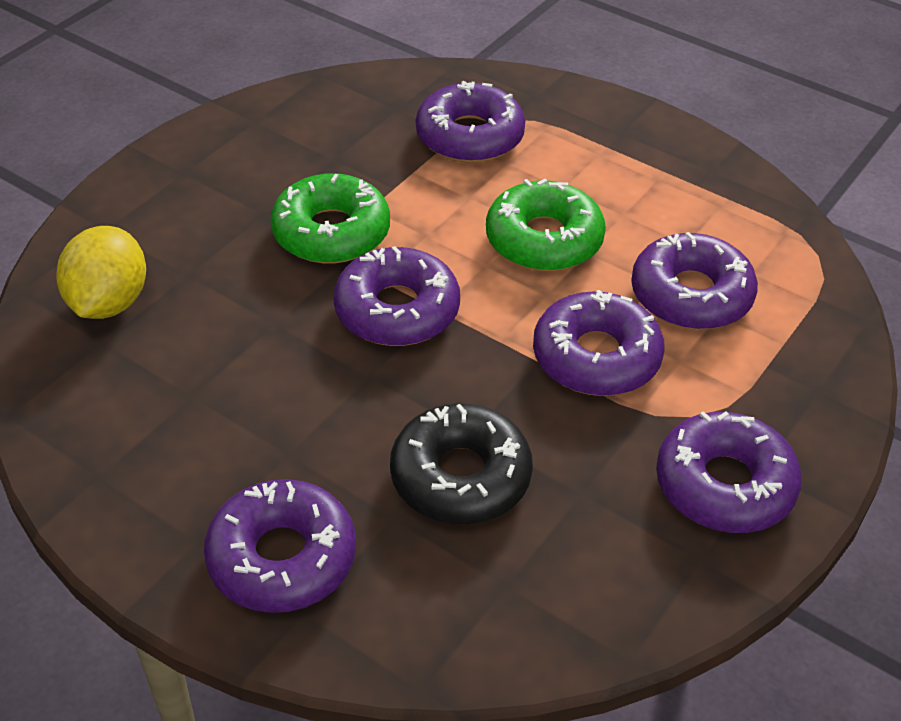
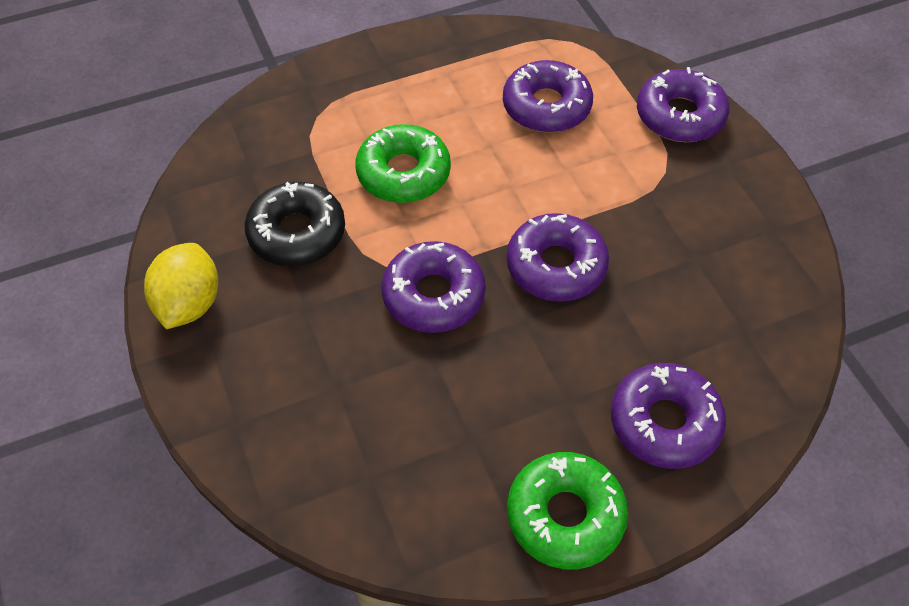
purple donut: 6 -> 5

